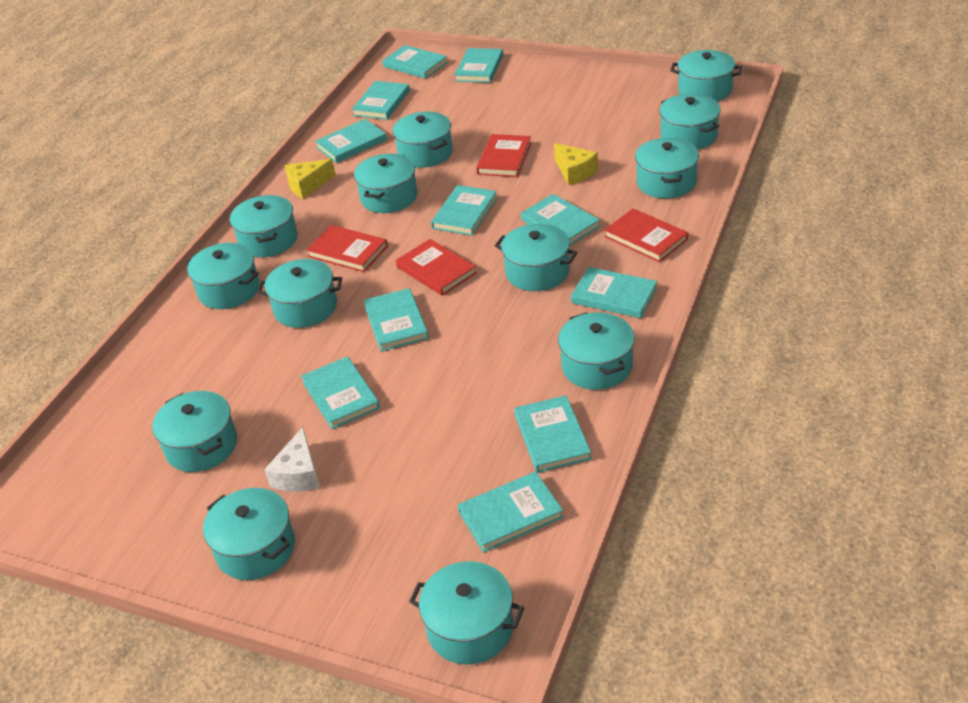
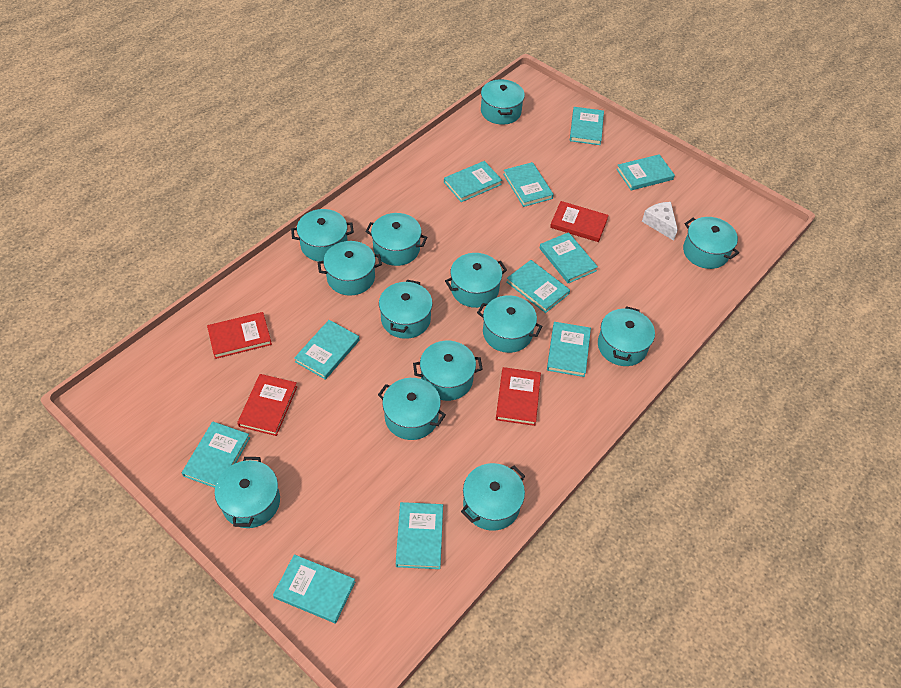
yellow cheese: 2 -> 0

